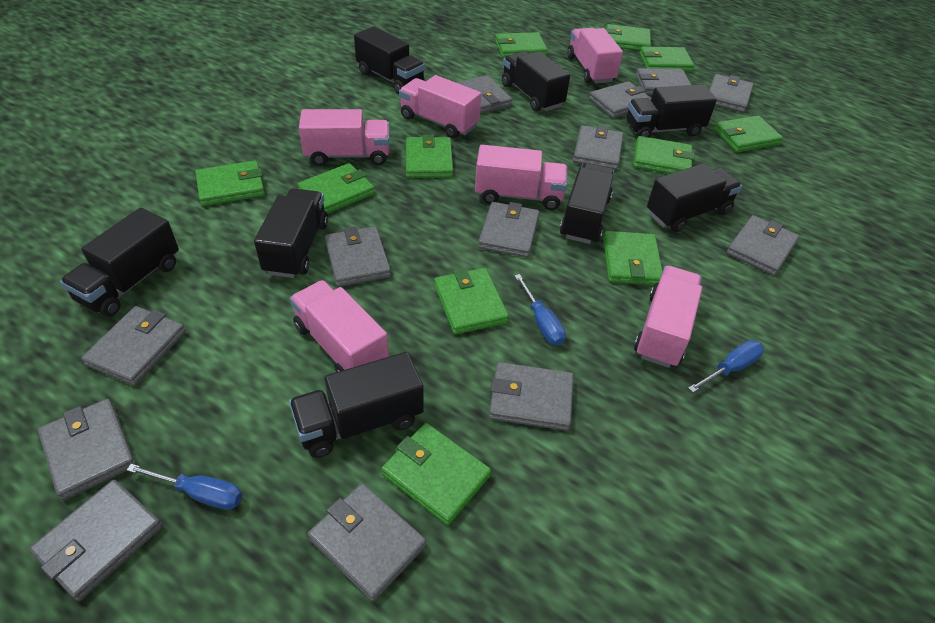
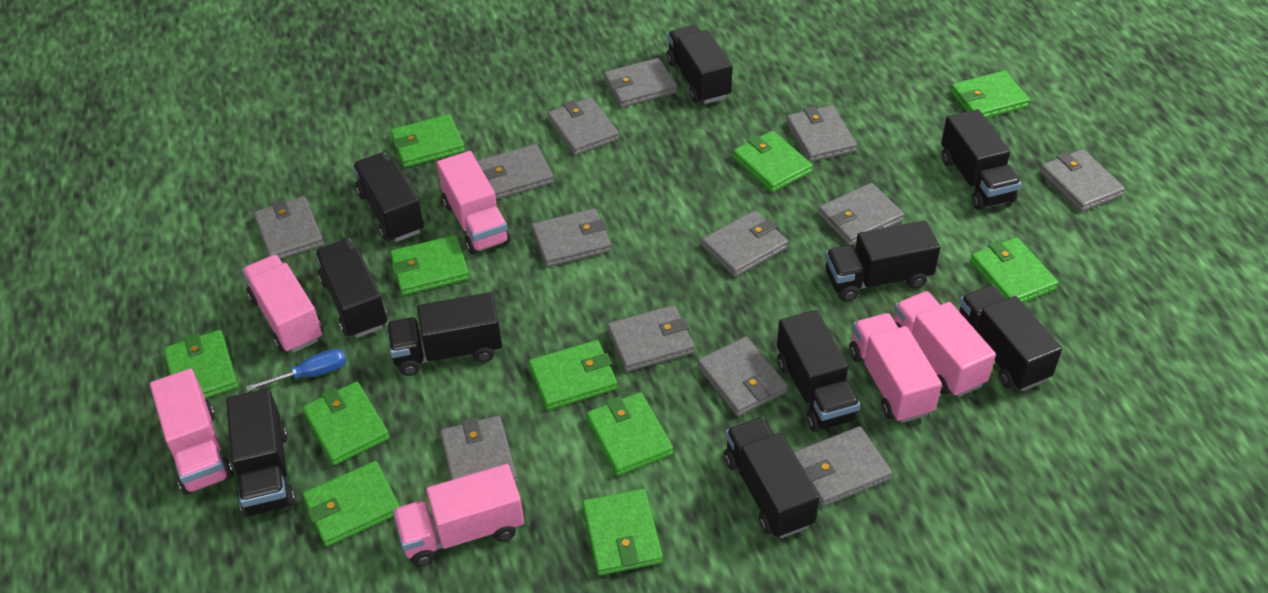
black truck: 8 -> 10
blue screwdriver: 3 -> 1

